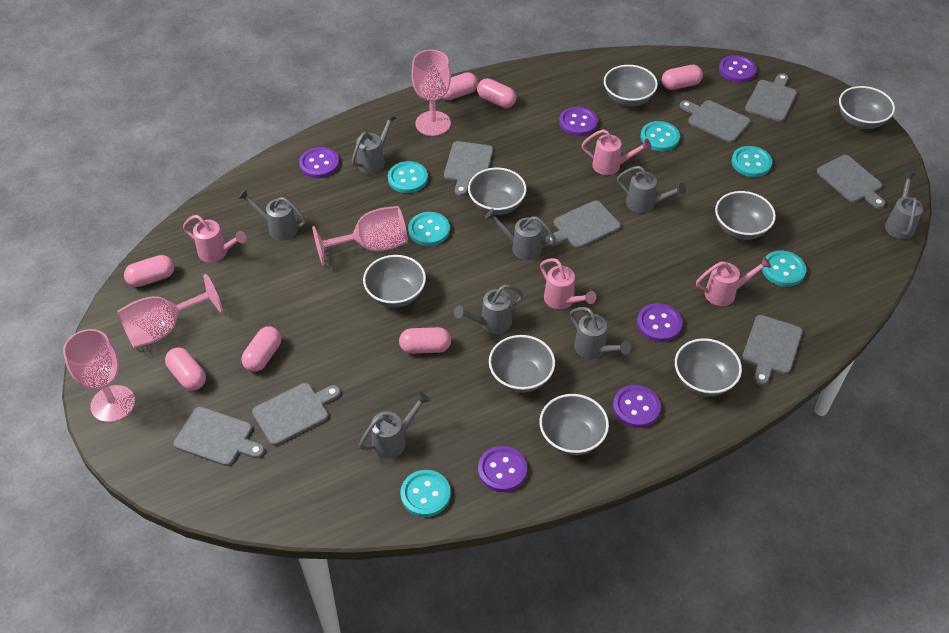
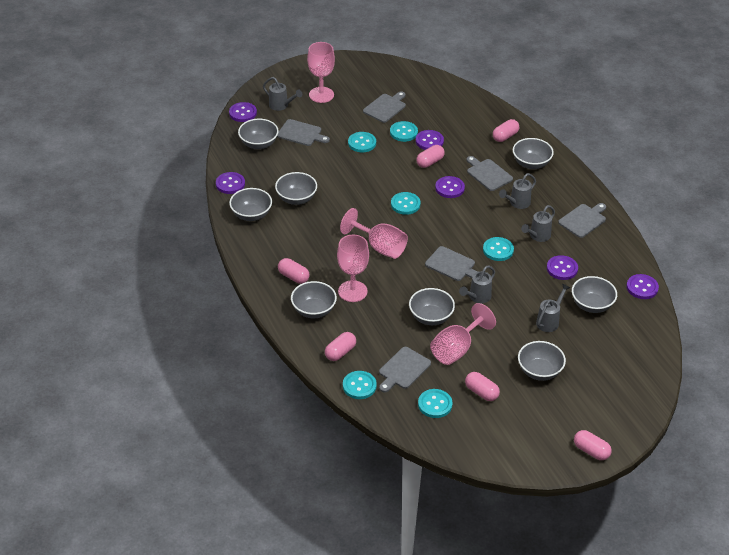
grey cutting board: 8 -> 6
grey watering can: 8 -> 5
pink capsule: 7 -> 6
pink watering can: 4 -> 0

